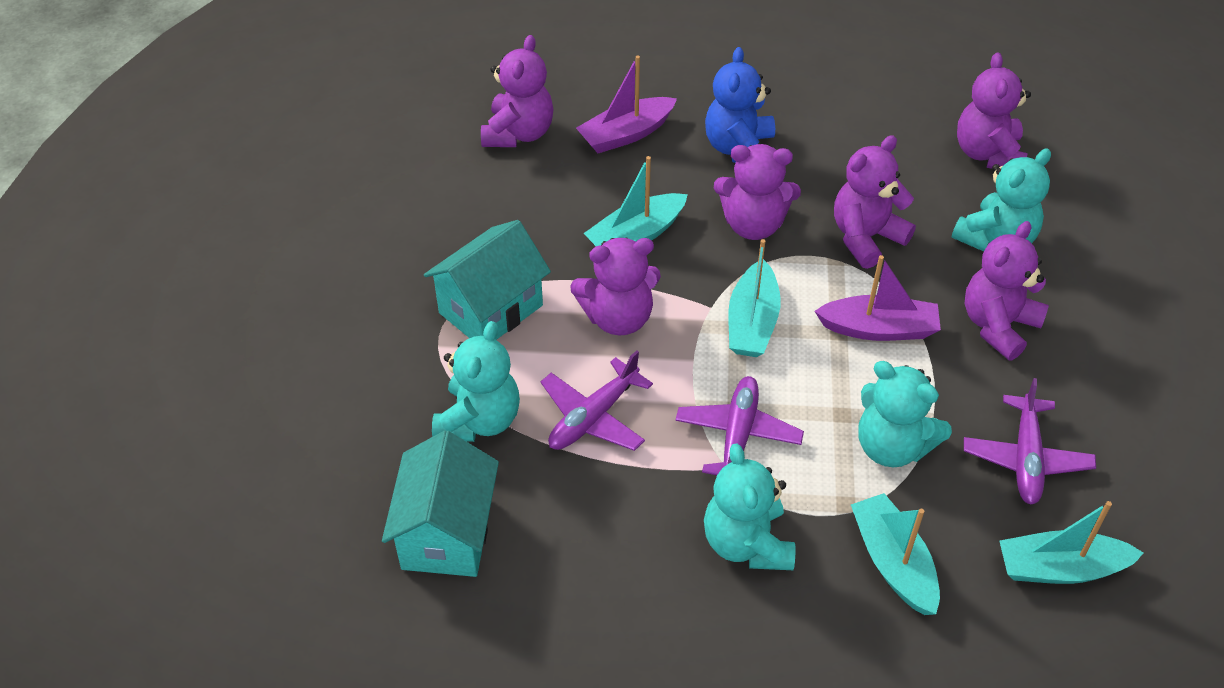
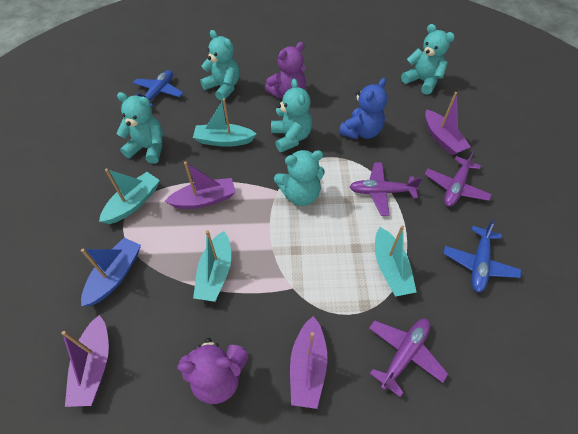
blue boat: 0 -> 1
blue plane: 0 -> 2
purple boat: 2 -> 4
purple teddy bear: 6 -> 2
turquoise house: 2 -> 0
turquoise teddy bear: 4 -> 5

